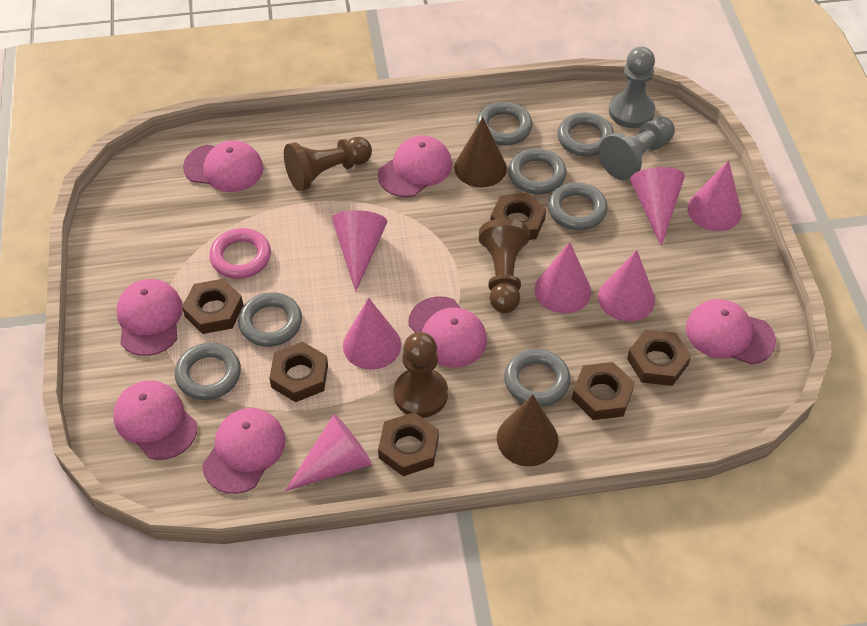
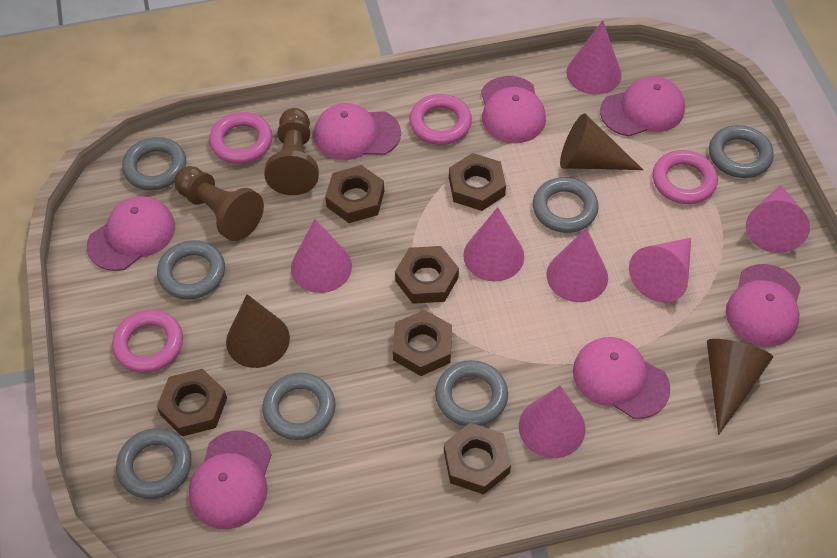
brown cone: 2 -> 3
brown pawn: 3 -> 2
grey pawn: 2 -> 0
pink ring: 1 -> 4

